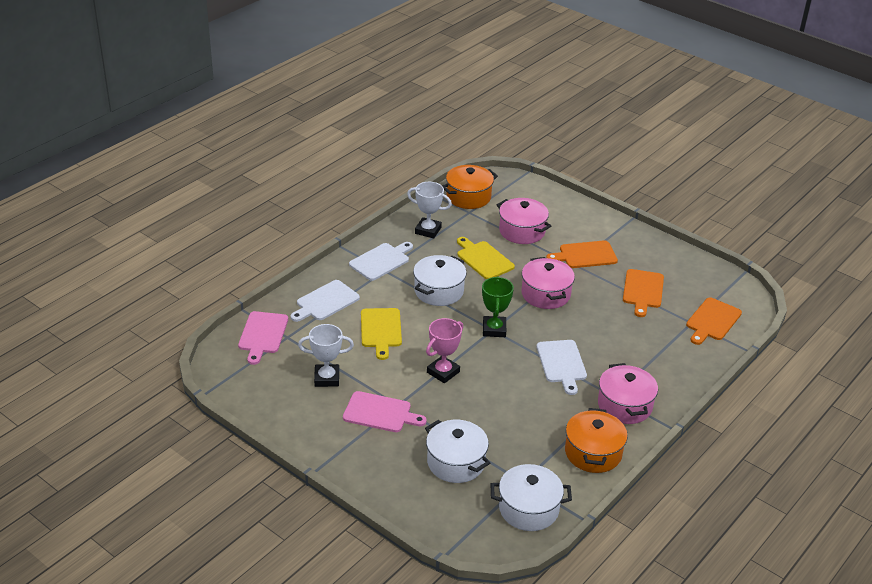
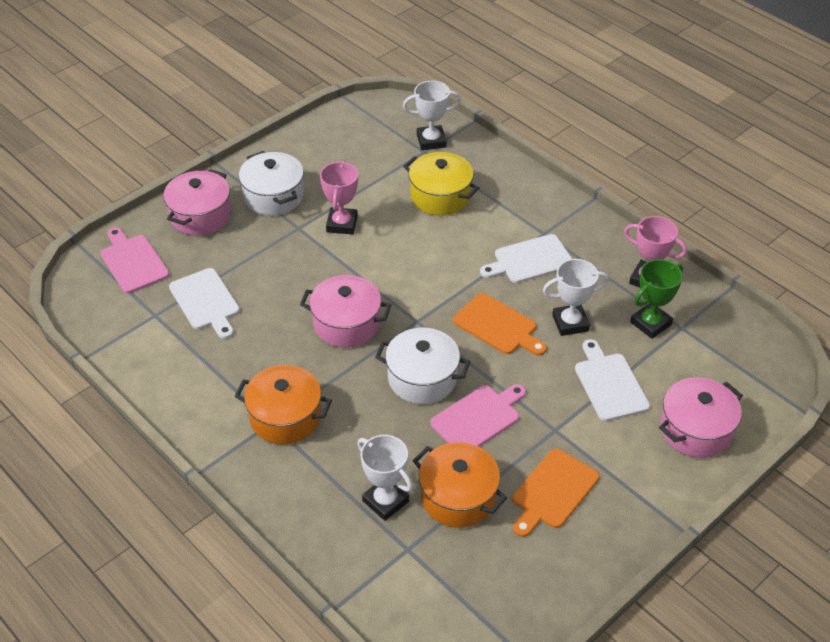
orange cutting board: 3 -> 2
pink trophy: 1 -> 2
white pot: 3 -> 2
white trophy: 2 -> 3
yellow cutting board: 2 -> 0
yellow pot: 0 -> 1

